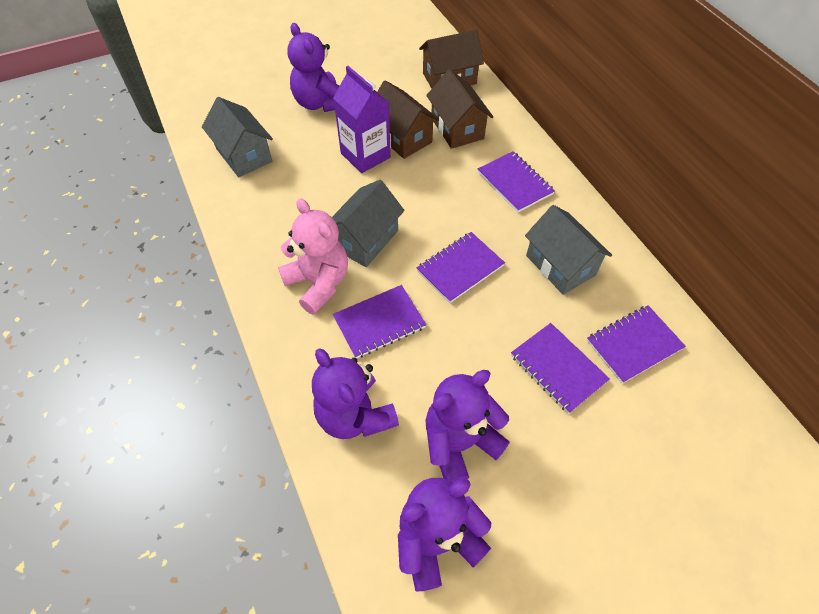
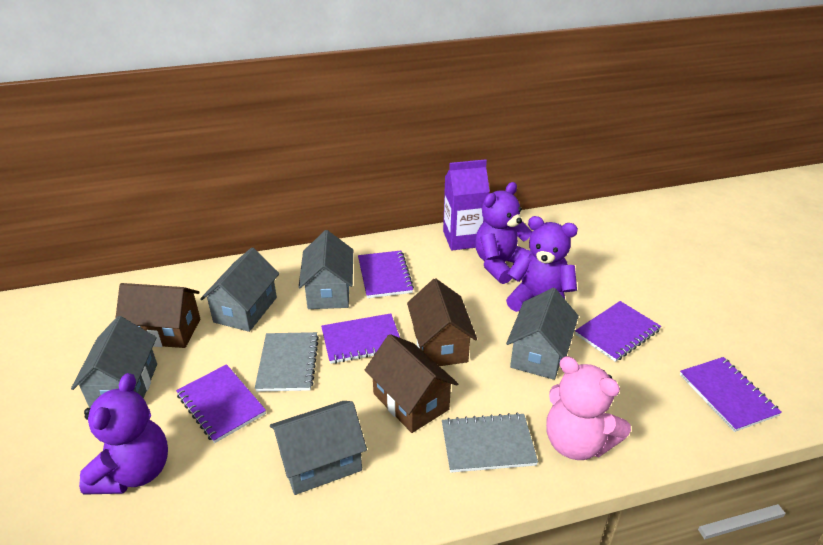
grey house: 3 -> 5
grey notebook: 0 -> 2
purple teddy bear: 4 -> 3

